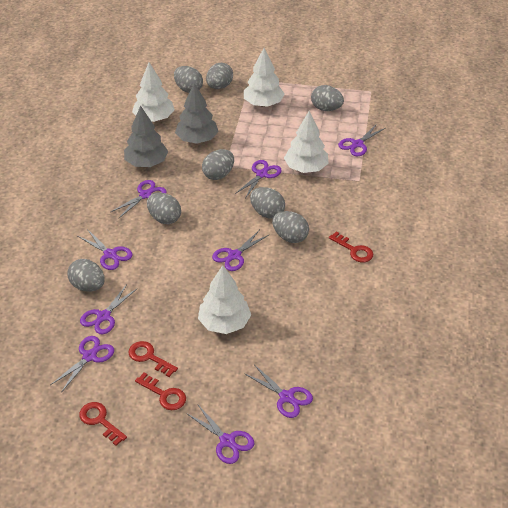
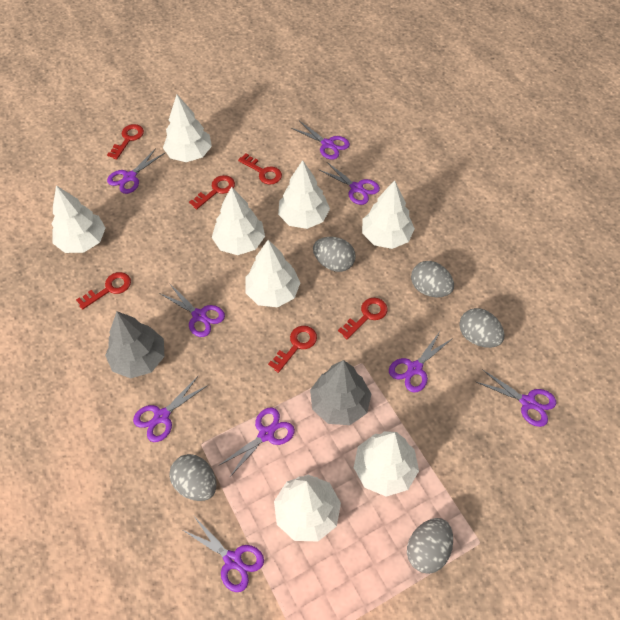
grey egg: 8 -> 5
red key: 4 -> 6
white tree: 4 -> 8

